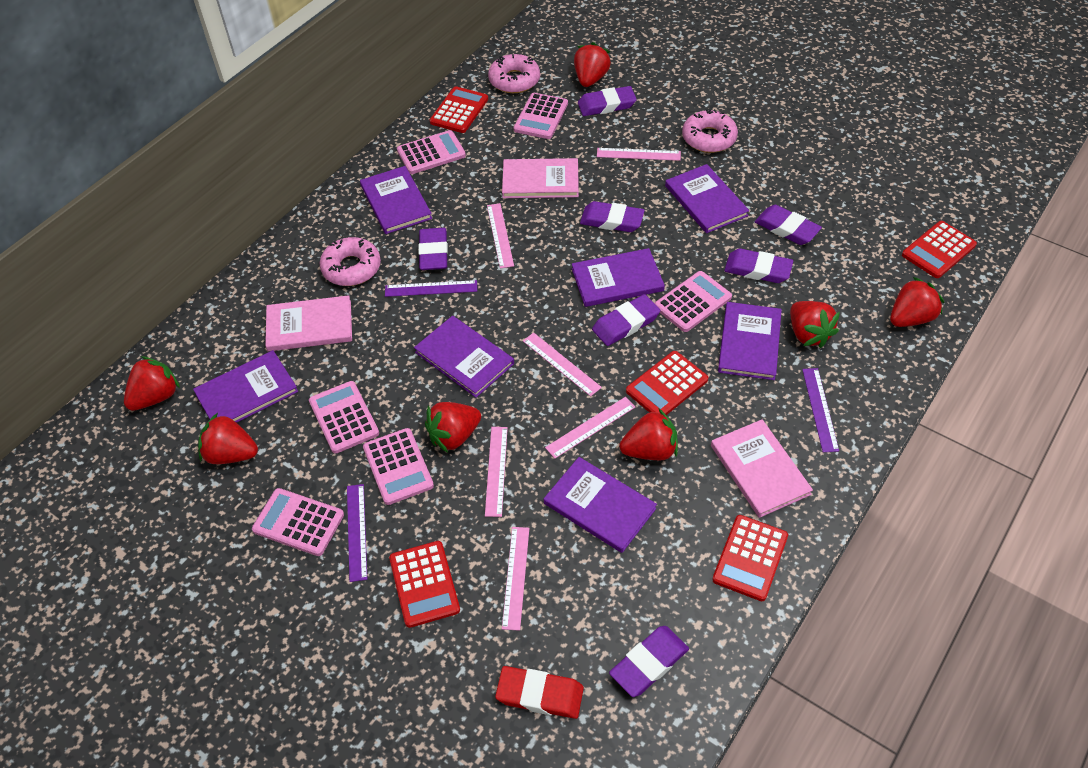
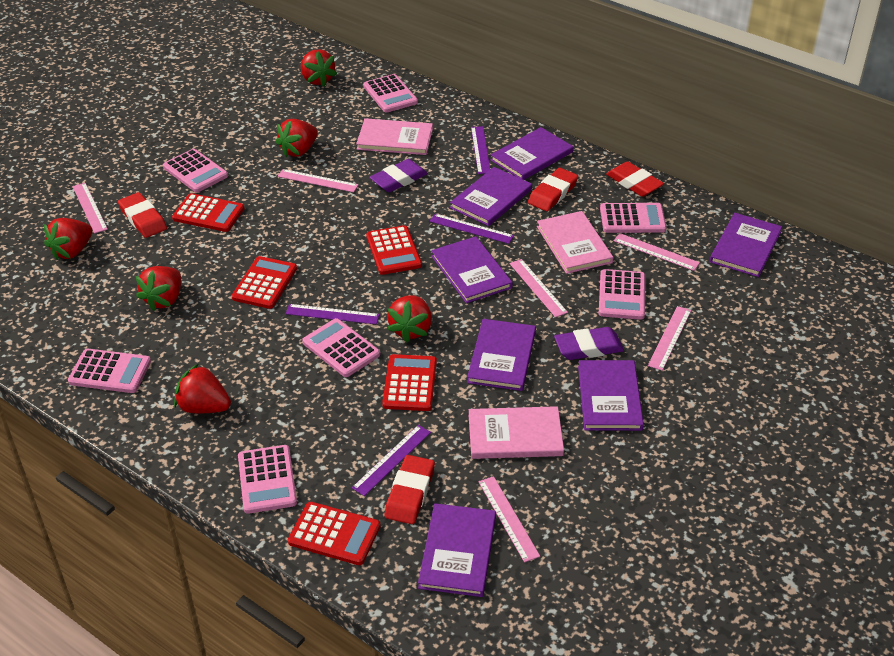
pink calculator: 6 -> 7
pink donut: 3 -> 0
purple eraser: 7 -> 2
purple ruler: 3 -> 4
red eraser: 1 -> 4
red strawberry: 7 -> 6

